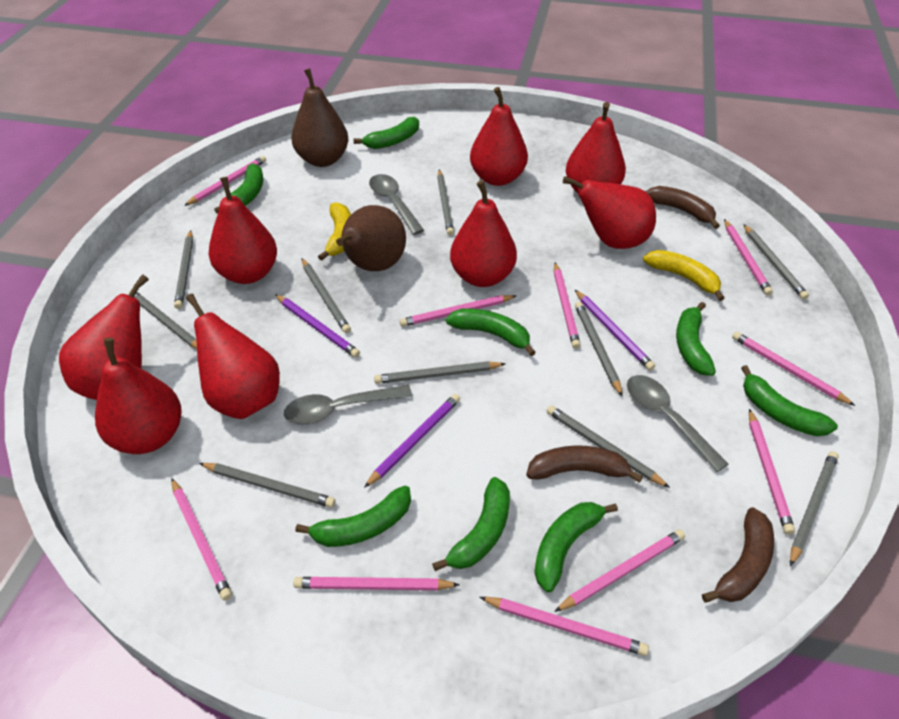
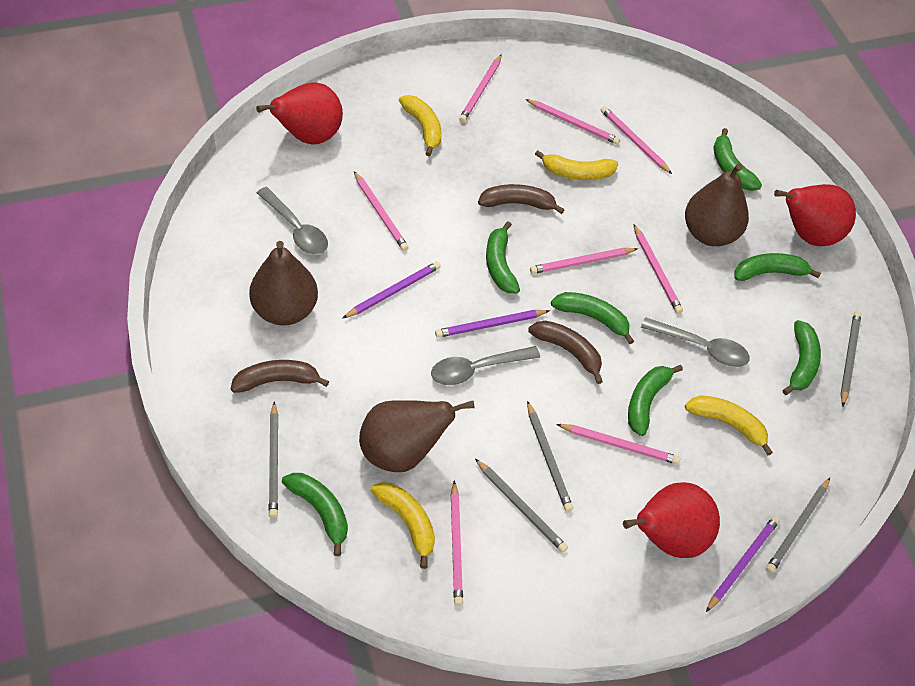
brown pear: 2 -> 3
green banana: 8 -> 7
grey pencil: 10 -> 5
pink pencil: 10 -> 8
red pear: 8 -> 3
yellow banana: 2 -> 4

